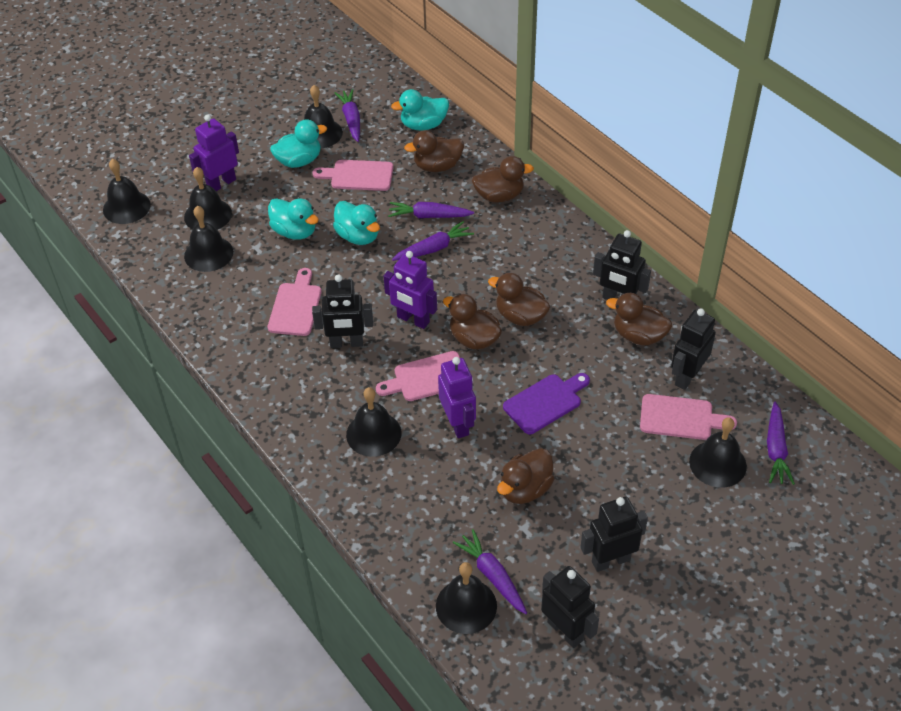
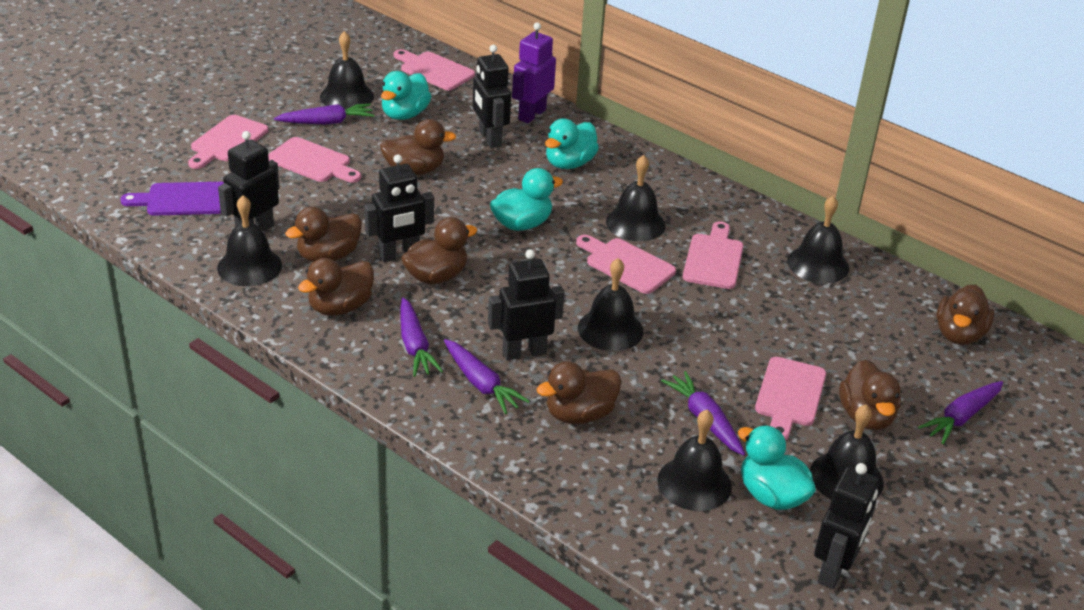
brown duck: 6 -> 7
pink cutting board: 4 -> 6
purple robot: 3 -> 1

